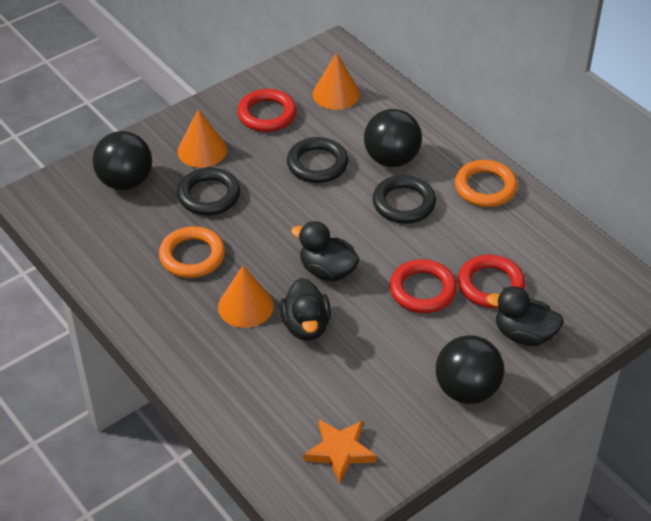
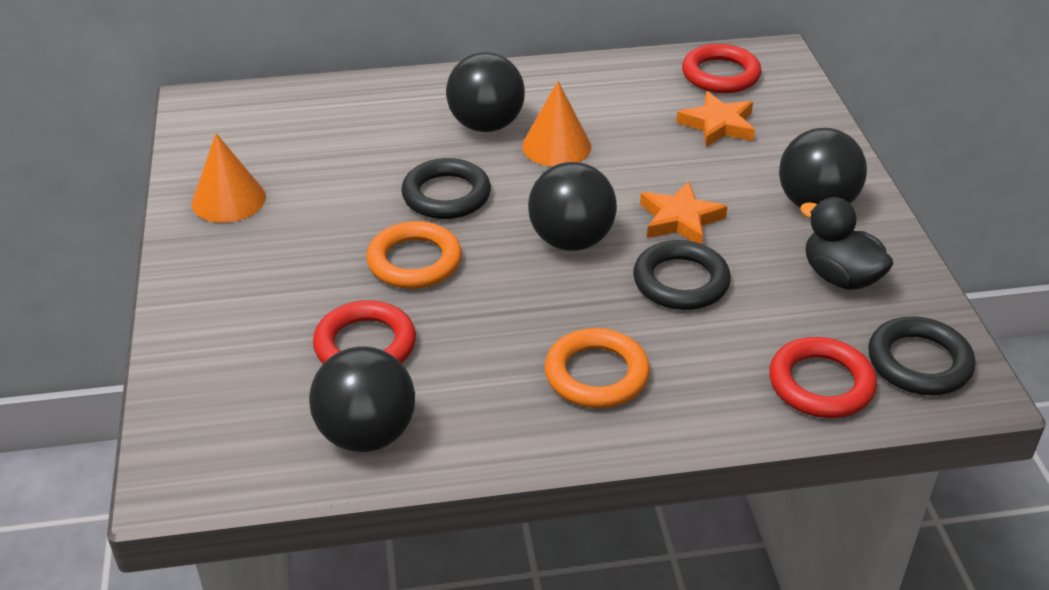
black ball: 3 -> 4
black duck: 3 -> 1
orange cone: 3 -> 2
orange star: 1 -> 2

